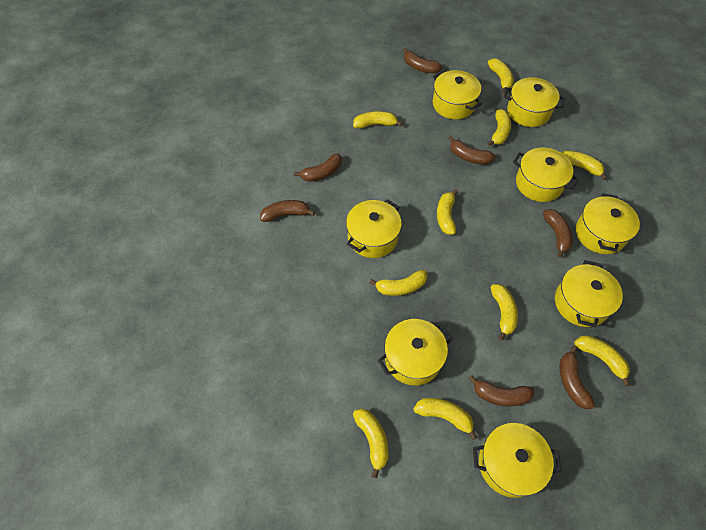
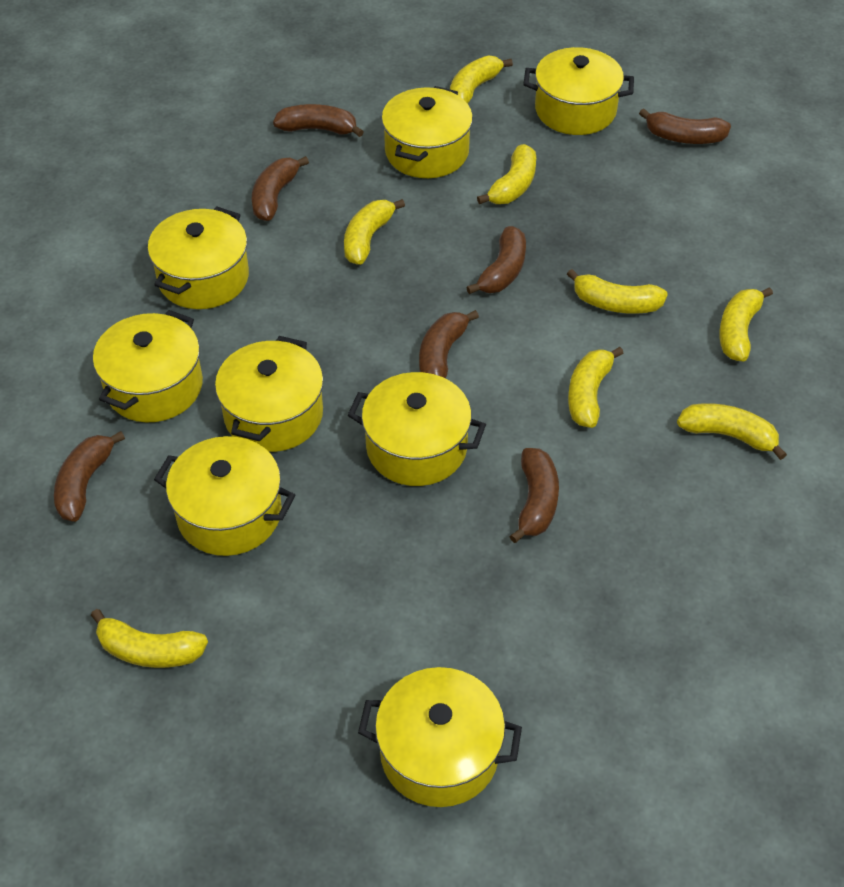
yellow banana: 10 -> 8

